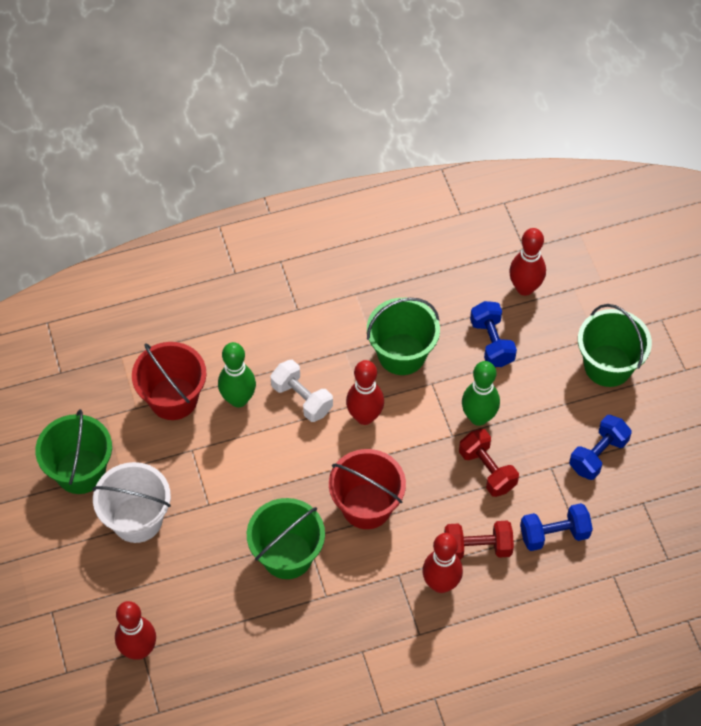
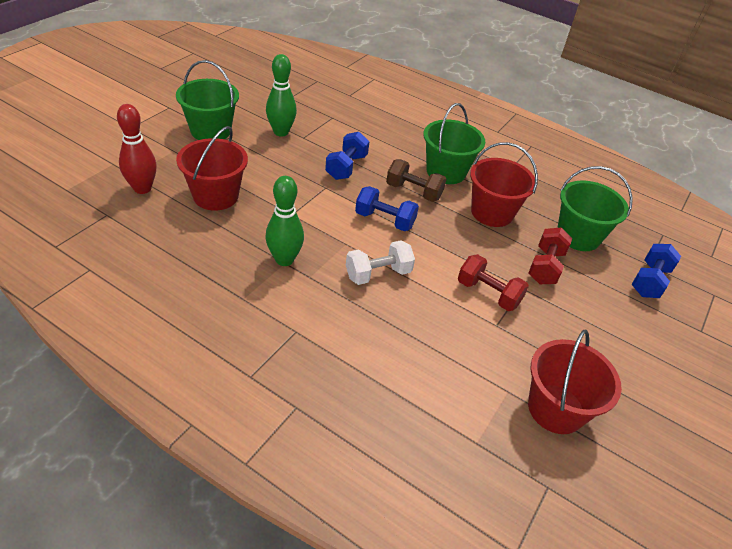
brown dumbbell: 0 -> 1
green bucket: 4 -> 3
red bowling pin: 4 -> 1
red bucket: 2 -> 3
white bucket: 1 -> 0

